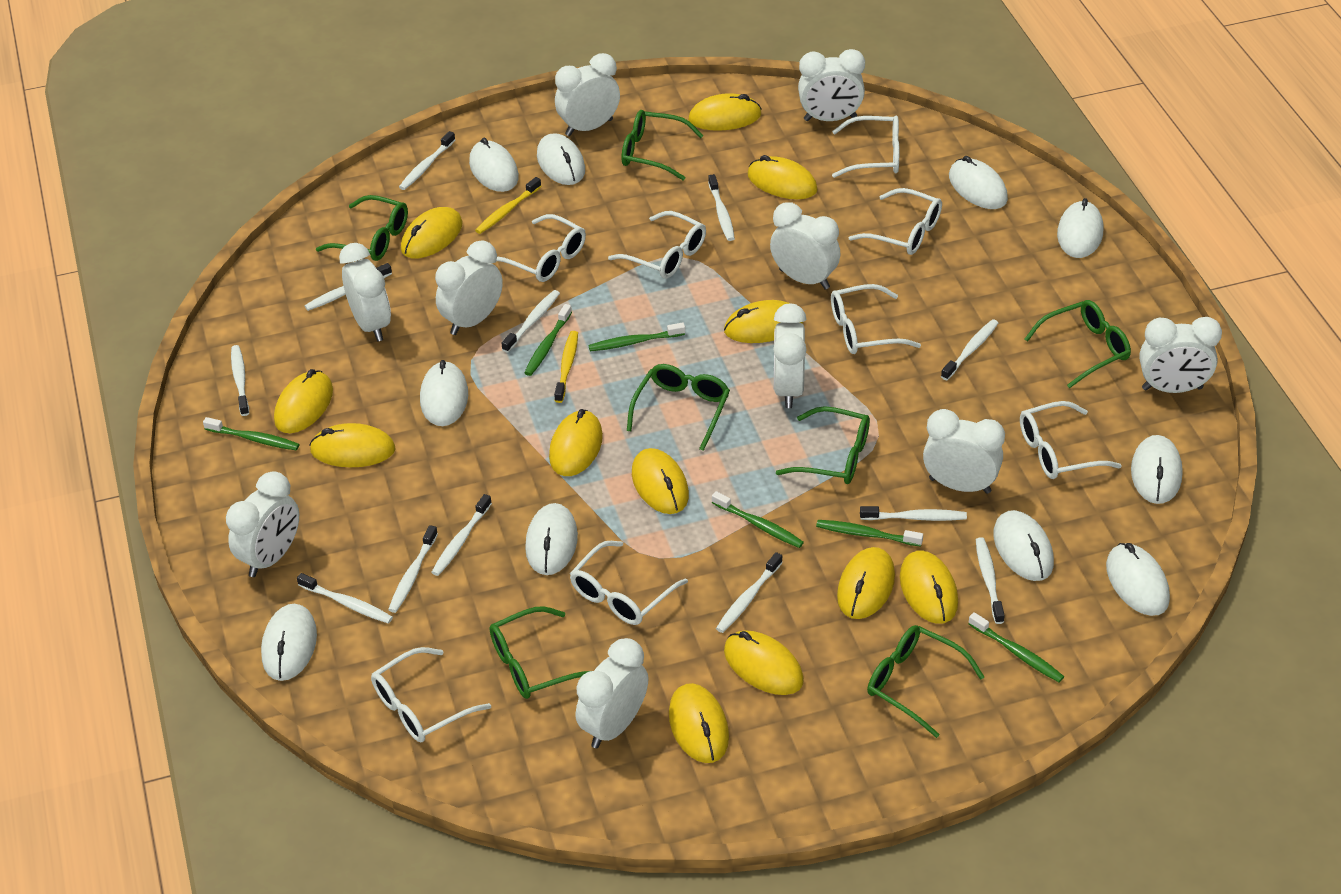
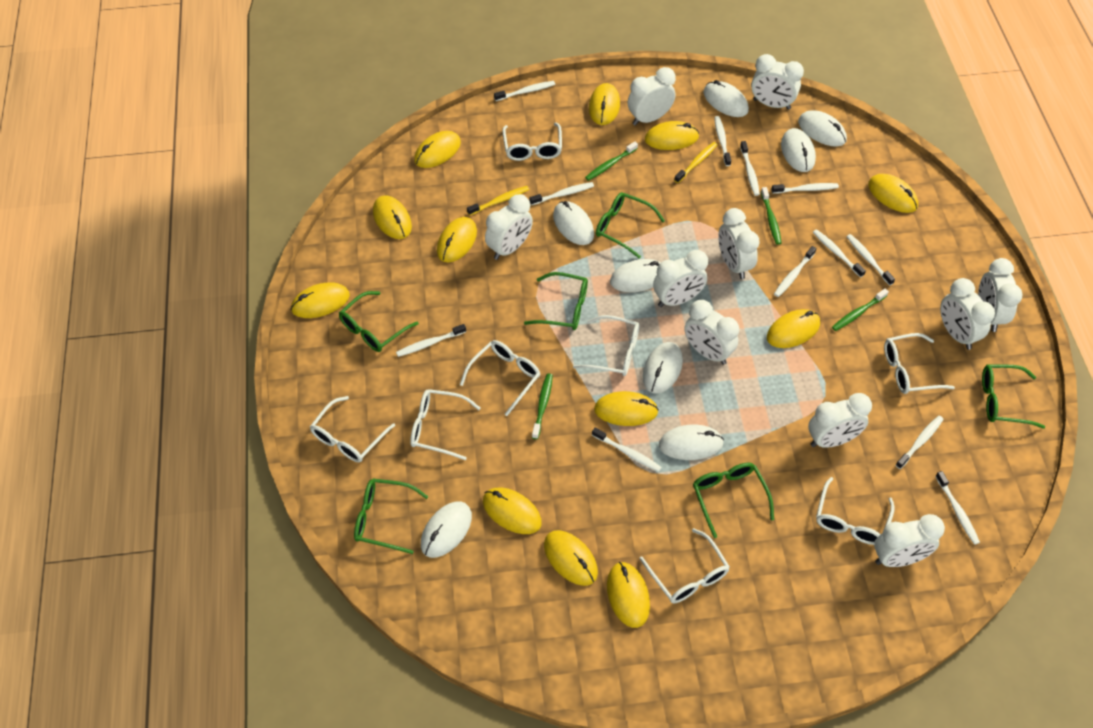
green glasses: 7 -> 6
green toothbrush: 6 -> 4
white mouse: 10 -> 8

